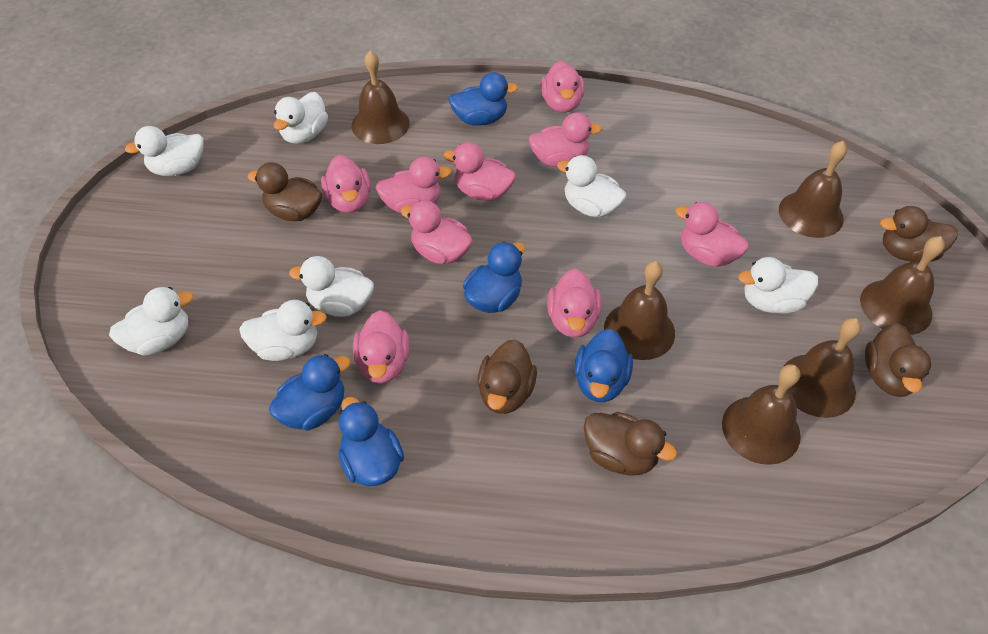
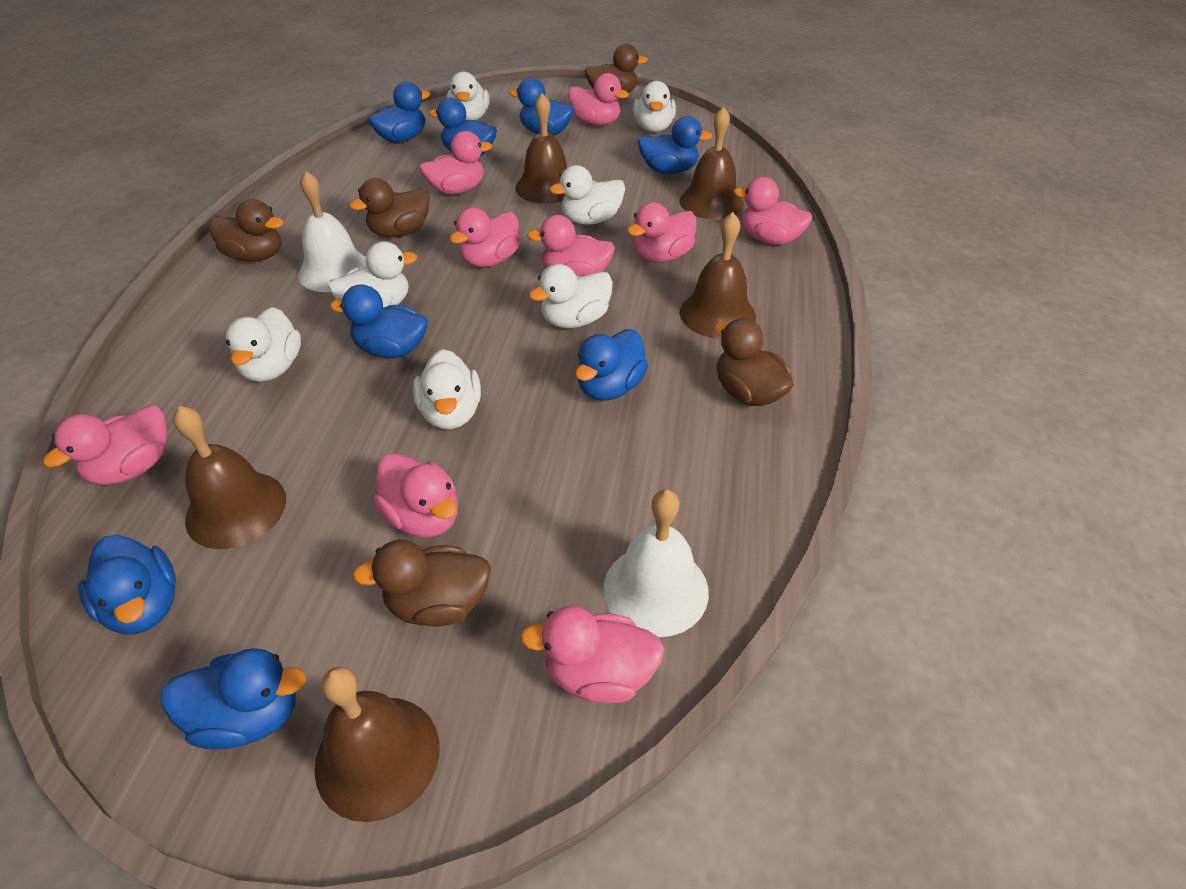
blue duck: 5 -> 8
brown bell: 6 -> 5
white bell: 0 -> 2

